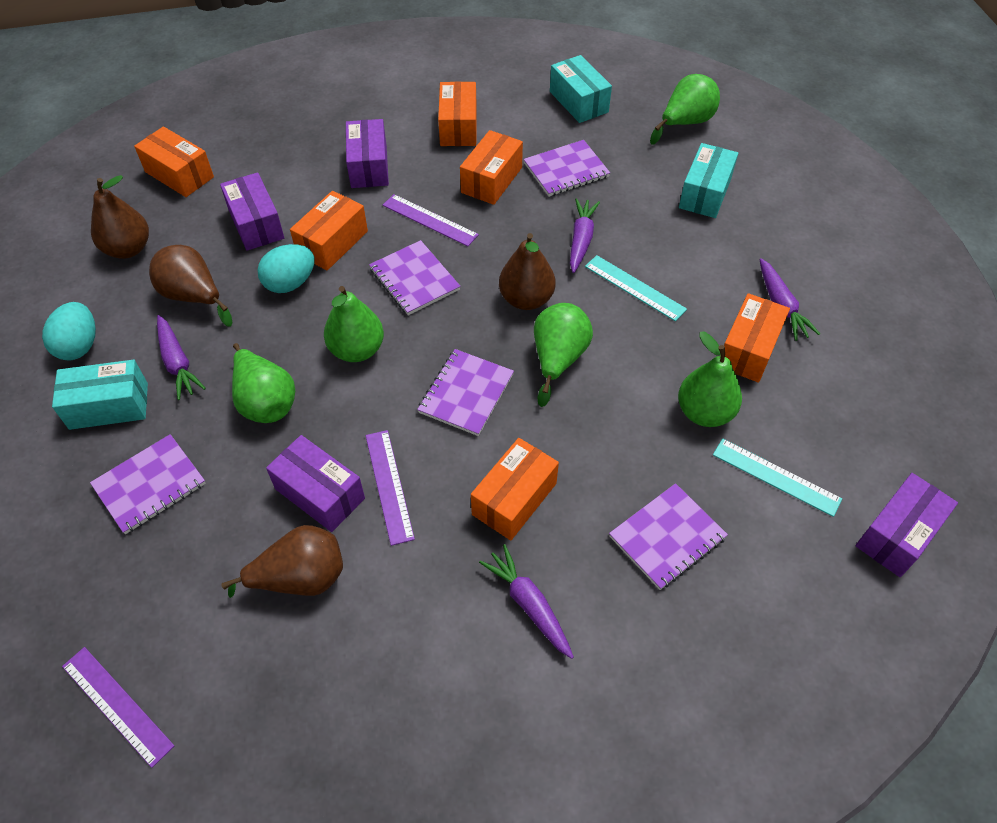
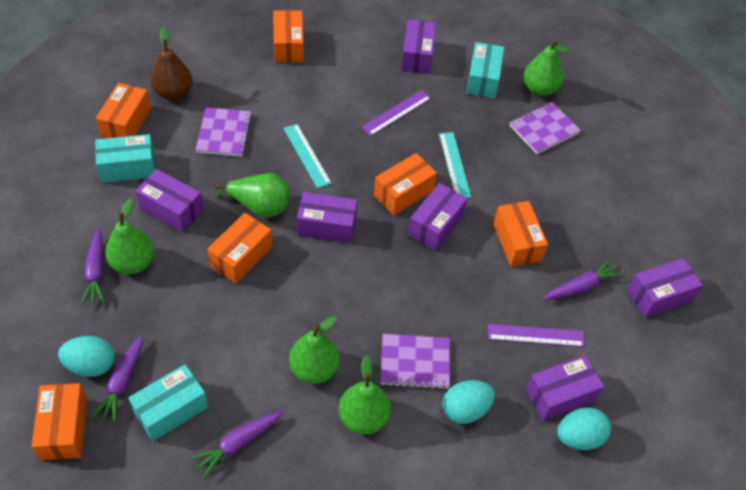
brown pear: 4 -> 1
purple box: 4 -> 6
purple notebook: 5 -> 3
purple ruler: 3 -> 2
turquoise egg: 2 -> 3

